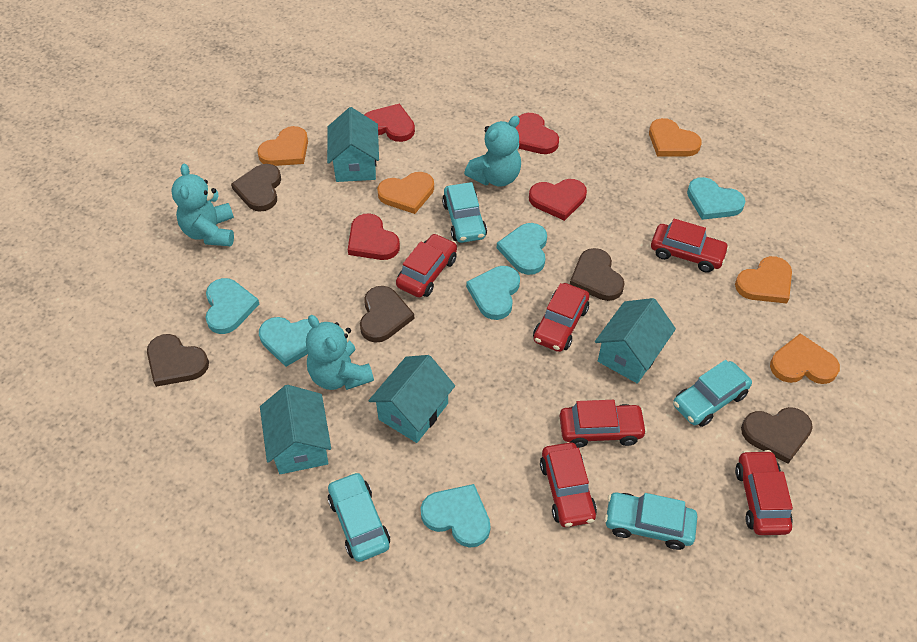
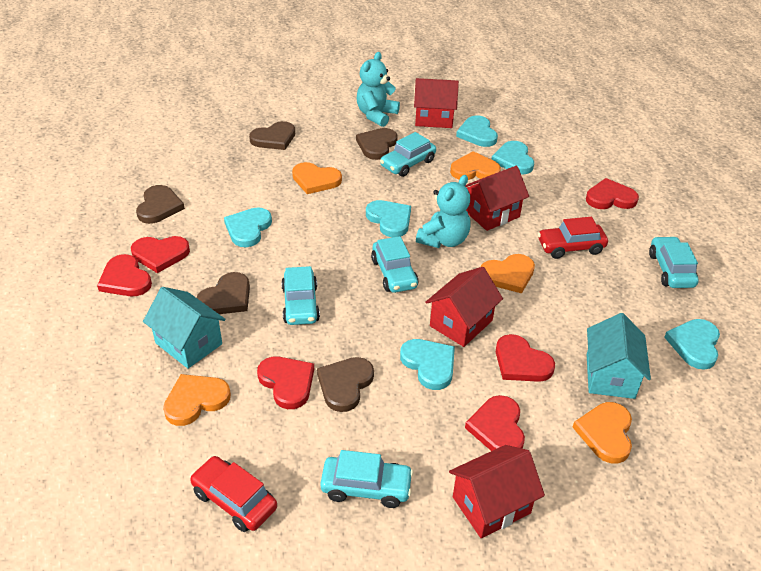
red car: 6 -> 2
red heart: 4 -> 6
red house: 0 -> 4
turquoise car: 4 -> 5
turquoise house: 4 -> 2
turquoise teddy bear: 3 -> 2

